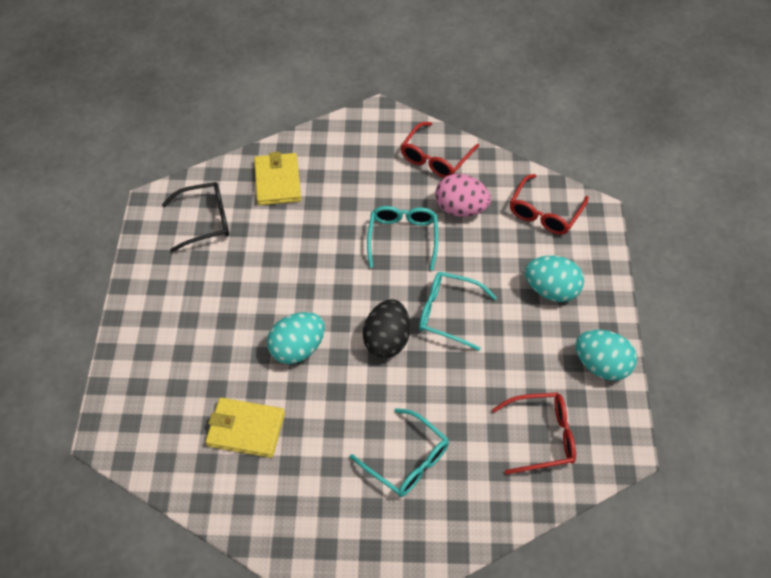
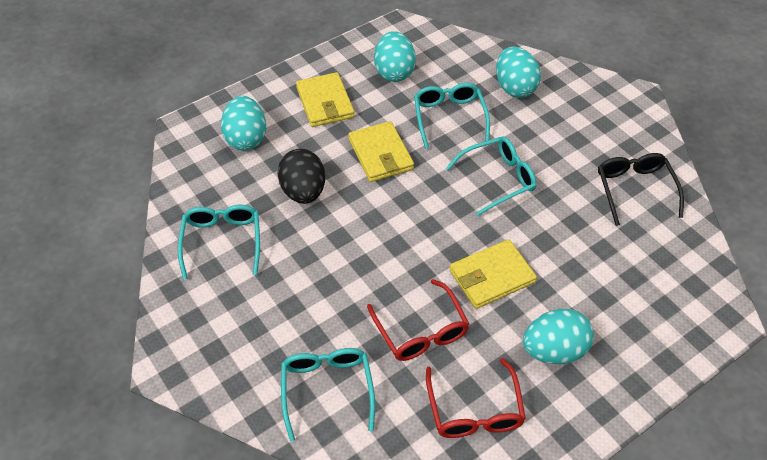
pink egg: 1 -> 0
red glasses: 3 -> 2
turquoise egg: 3 -> 4
turquoise glasses: 3 -> 4
yellow wallet: 2 -> 3

